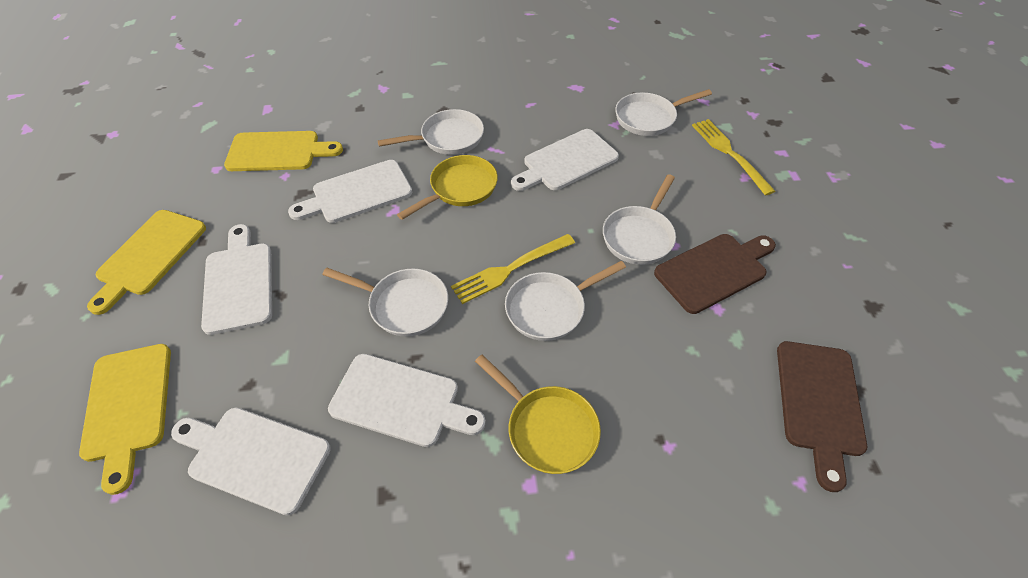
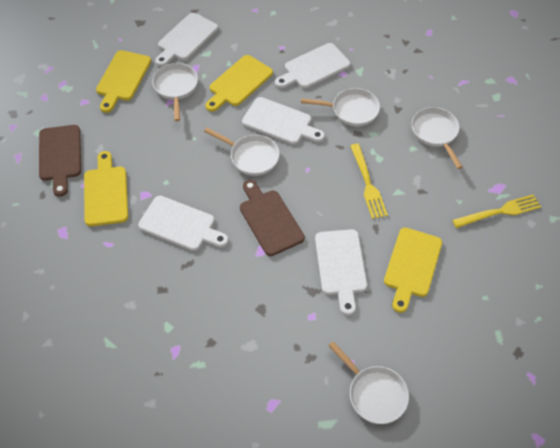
yellow cutting board: 3 -> 4
yellow pan: 2 -> 0

